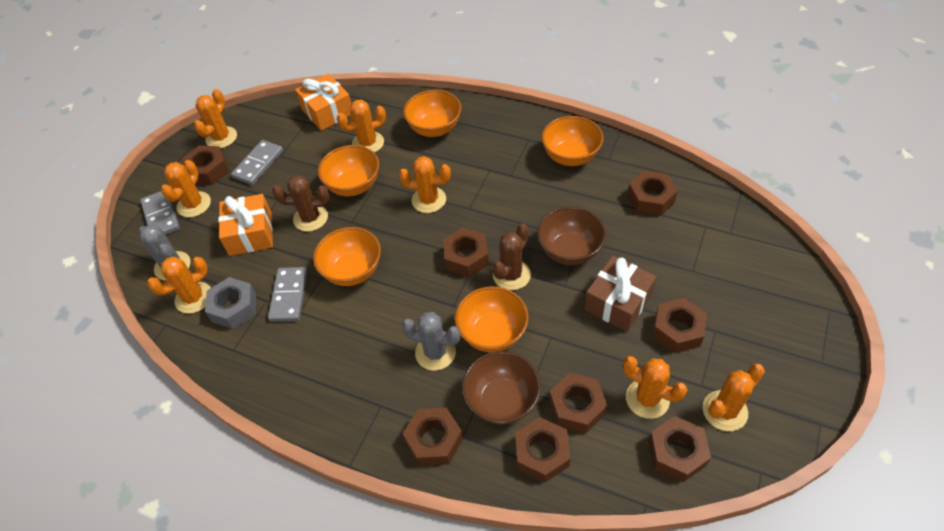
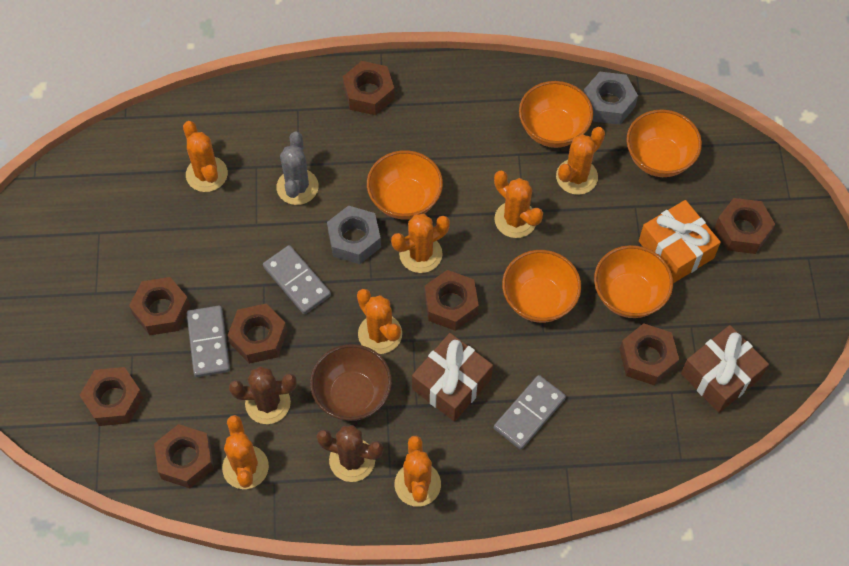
brown bowl: 2 -> 1
brown gift: 1 -> 2
grey cactus: 2 -> 1
grey nut: 1 -> 2
orange gift: 2 -> 1

